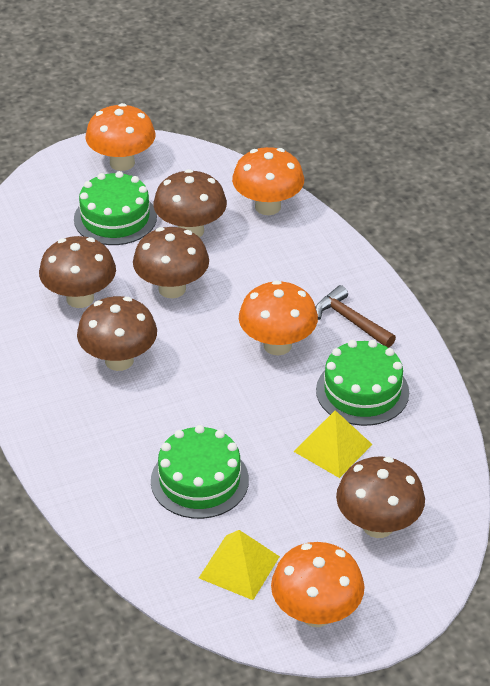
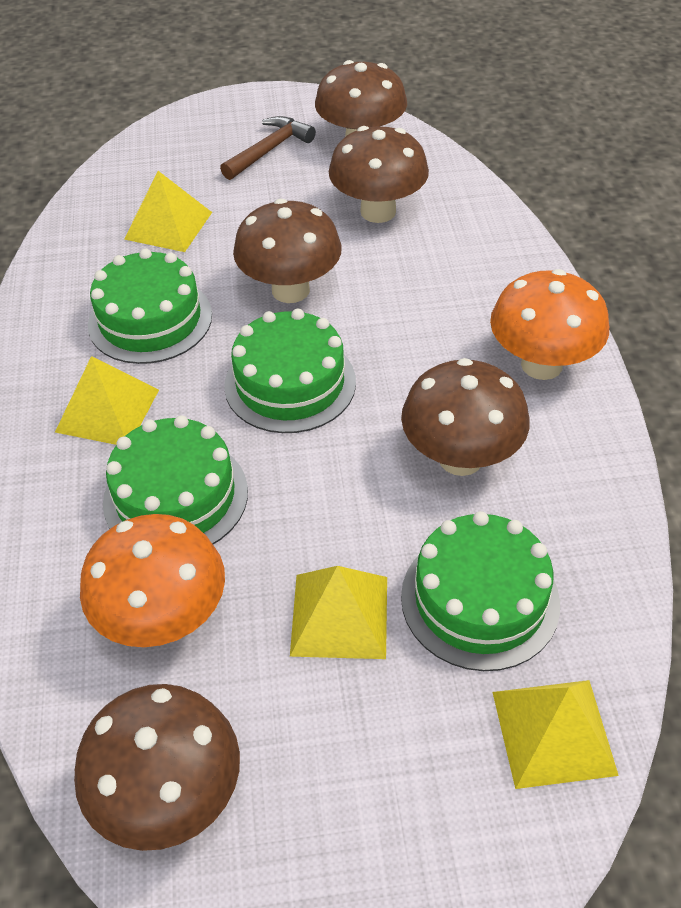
green cake: 3 -> 4
orange mushroom: 4 -> 2
yellow pyramid: 2 -> 4

